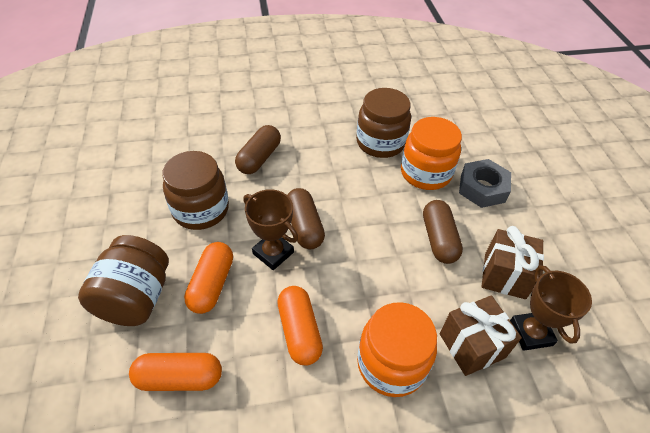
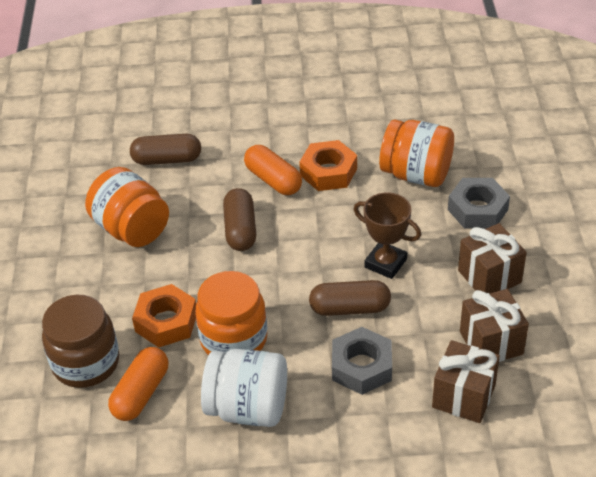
brown gift: 2 -> 3
brown jar: 3 -> 1
brown trophy: 2 -> 1
grey nut: 1 -> 2
orange capsule: 3 -> 2
orange jar: 2 -> 3
orange nut: 0 -> 2
white jar: 0 -> 1

